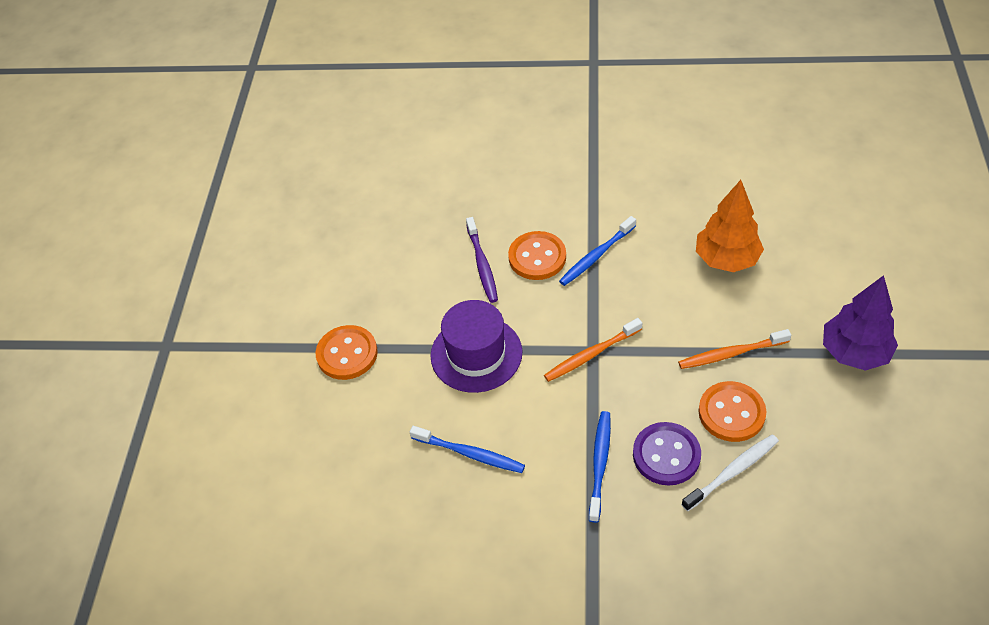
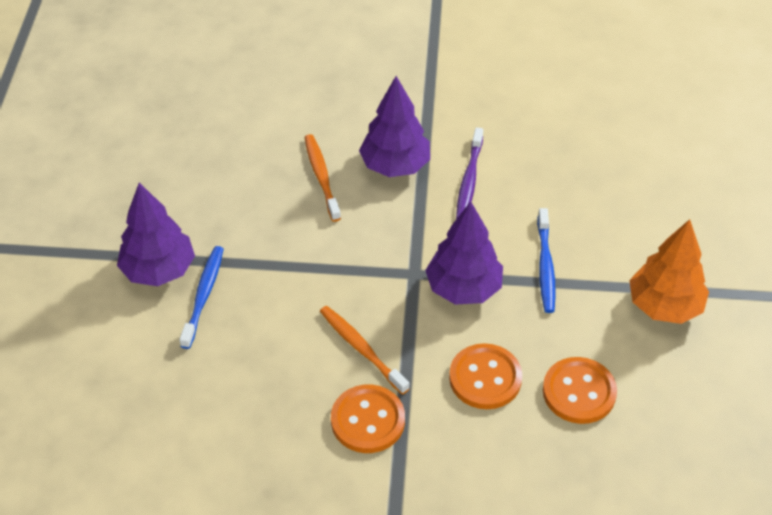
blue toothbrush: 3 -> 2
purple button: 1 -> 0
purple hat: 1 -> 0
purple tree: 1 -> 3
white toothbrush: 1 -> 0

